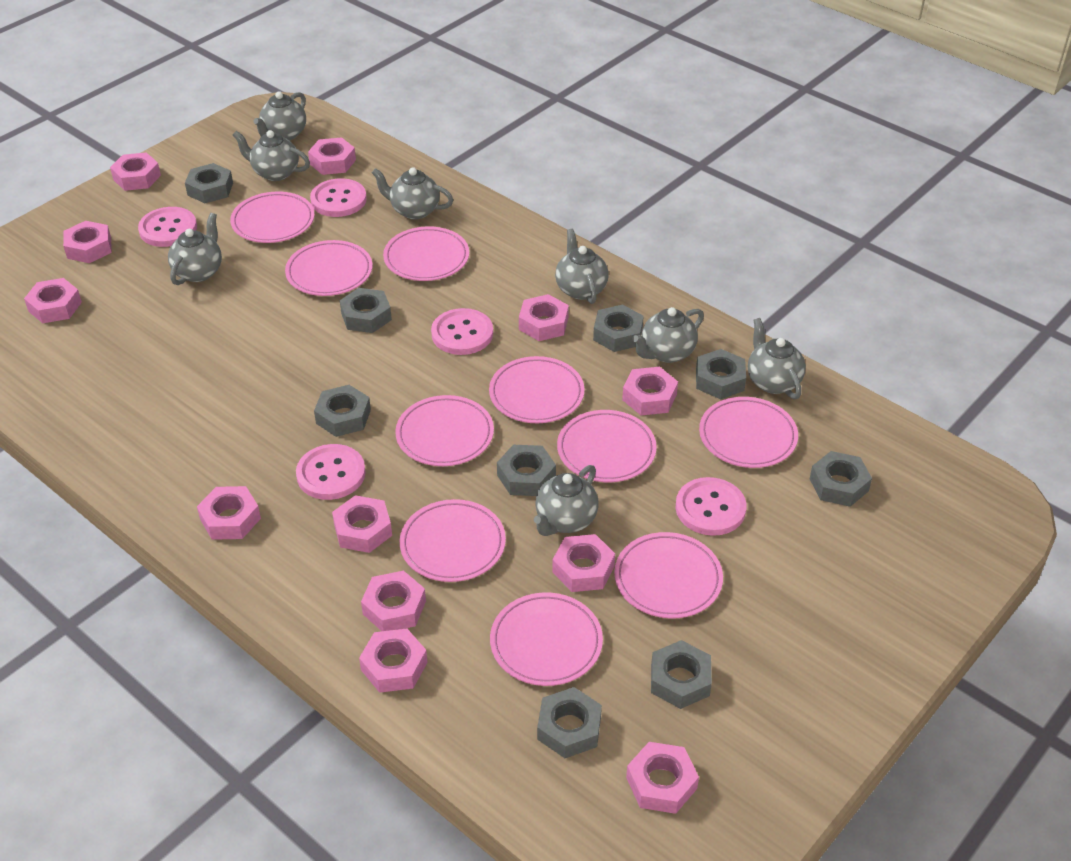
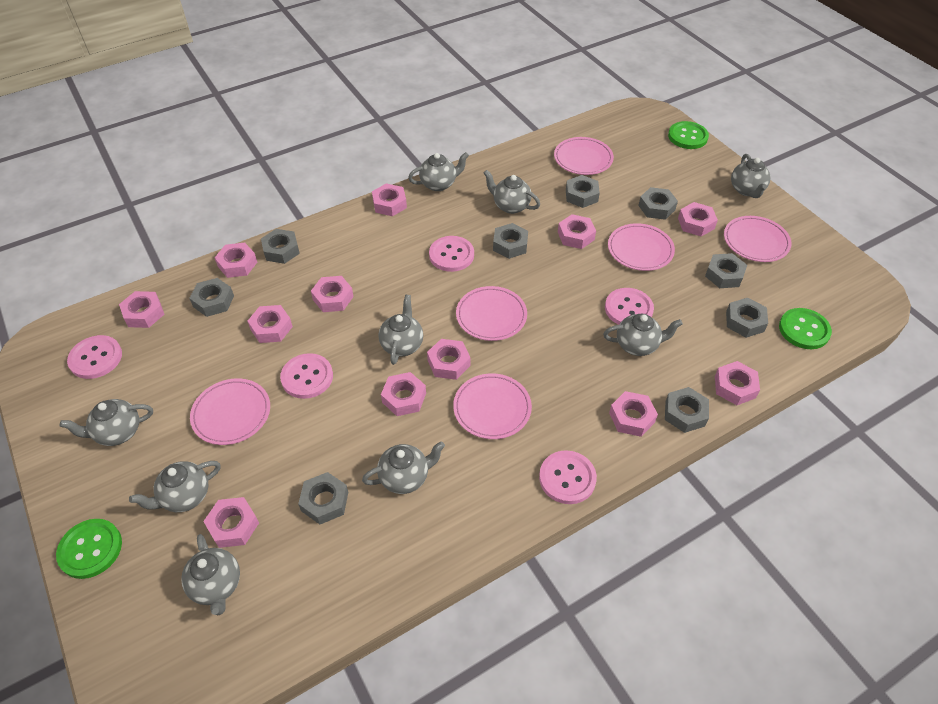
green button: 0 -> 3
grey teapot: 8 -> 9
pink plate: 10 -> 6

